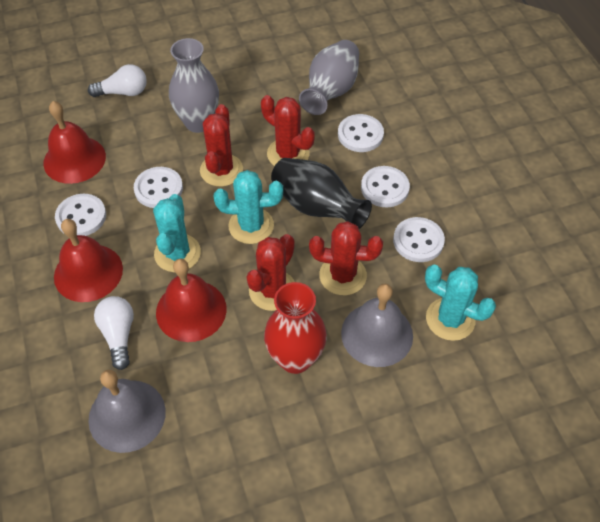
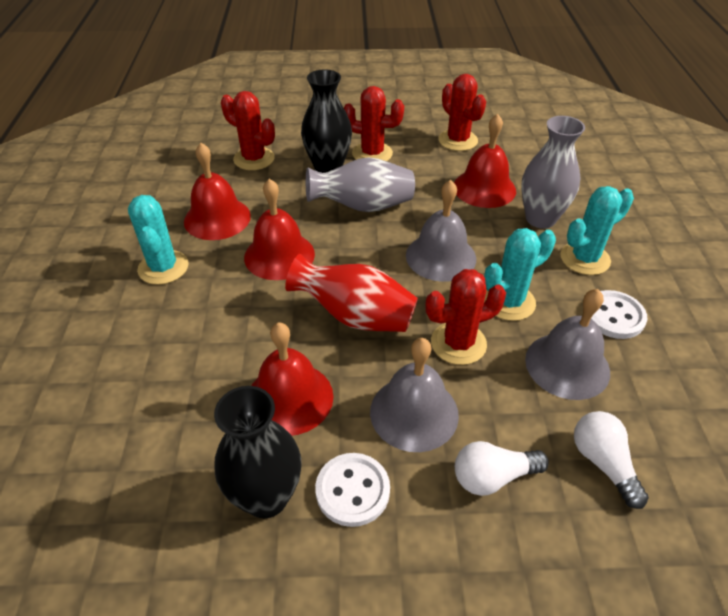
black vase: 1 -> 2
grey bell: 2 -> 3
red bell: 3 -> 4
white button: 5 -> 2

